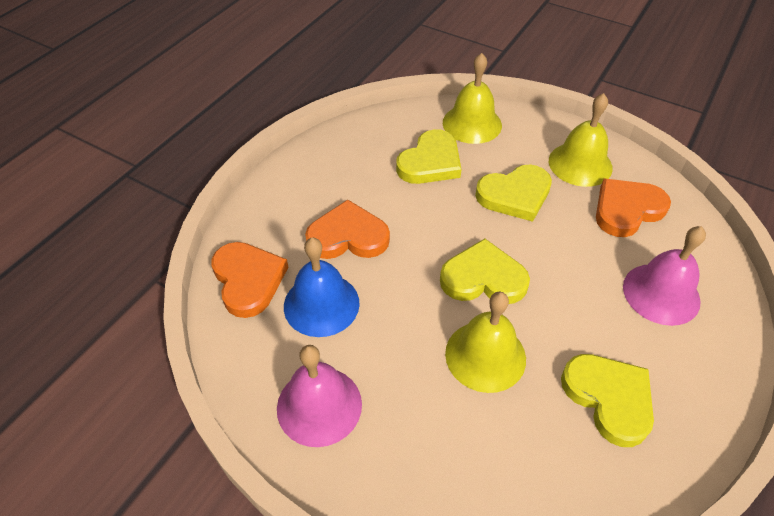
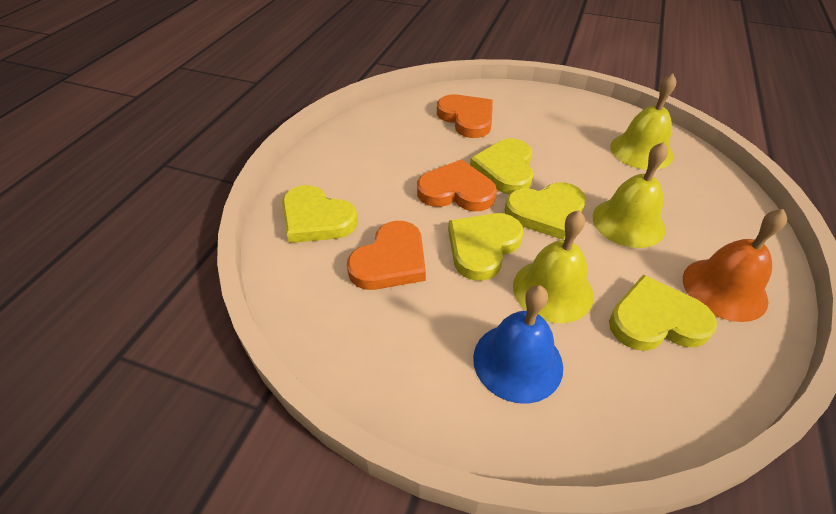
orange bell: 0 -> 1
pink bell: 2 -> 0
yellow heart: 4 -> 5

